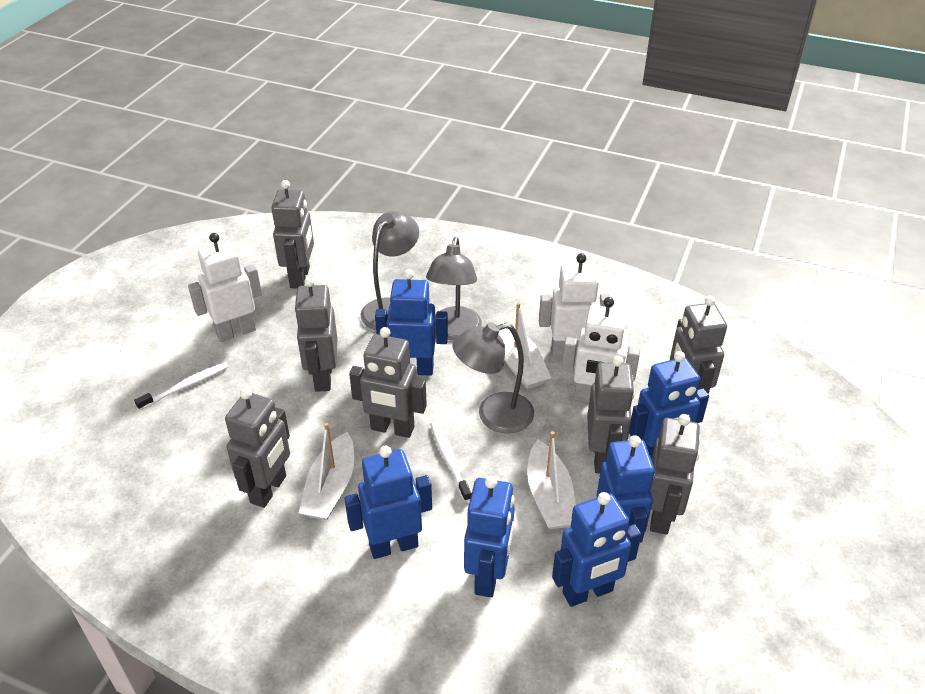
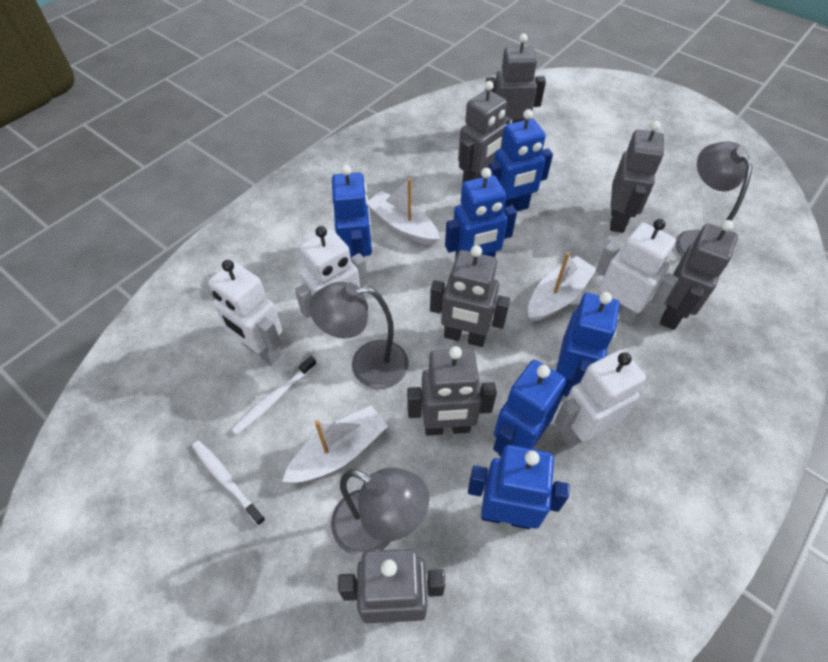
white robot: 3 -> 4

